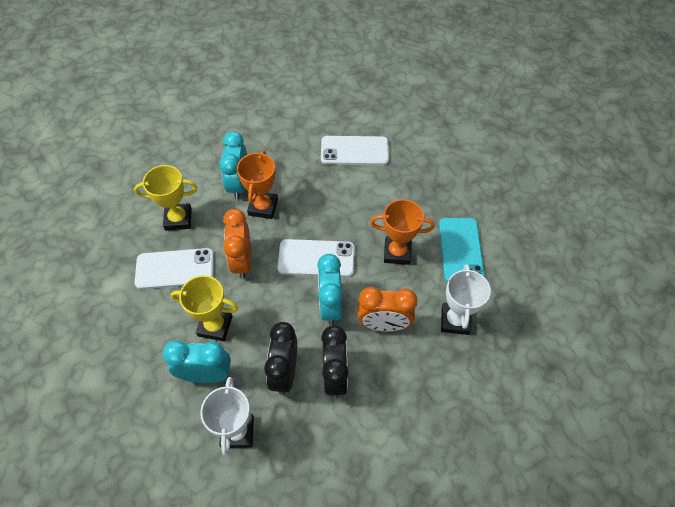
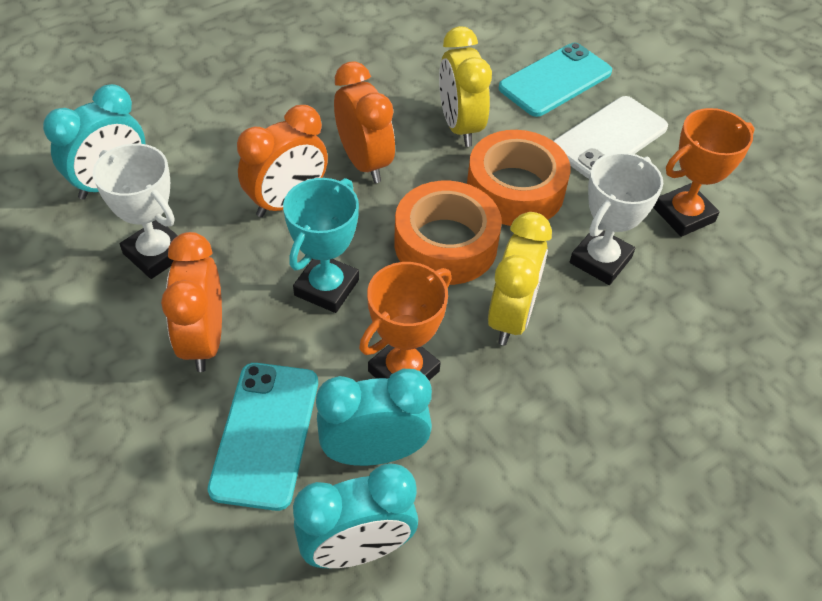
black clock: 2 -> 0
orange clock: 2 -> 3
orange tape: 0 -> 2
turquoise phone: 1 -> 2
turquoise trophy: 0 -> 1
white phone: 3 -> 1
yellow clock: 0 -> 2
yellow trophy: 2 -> 0

